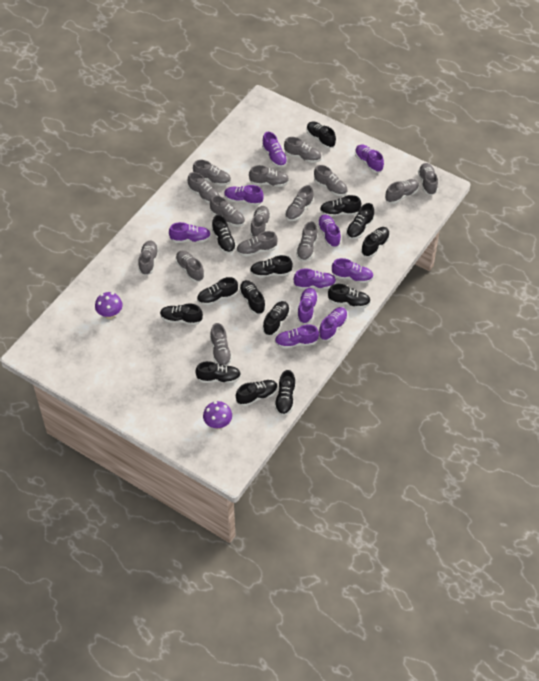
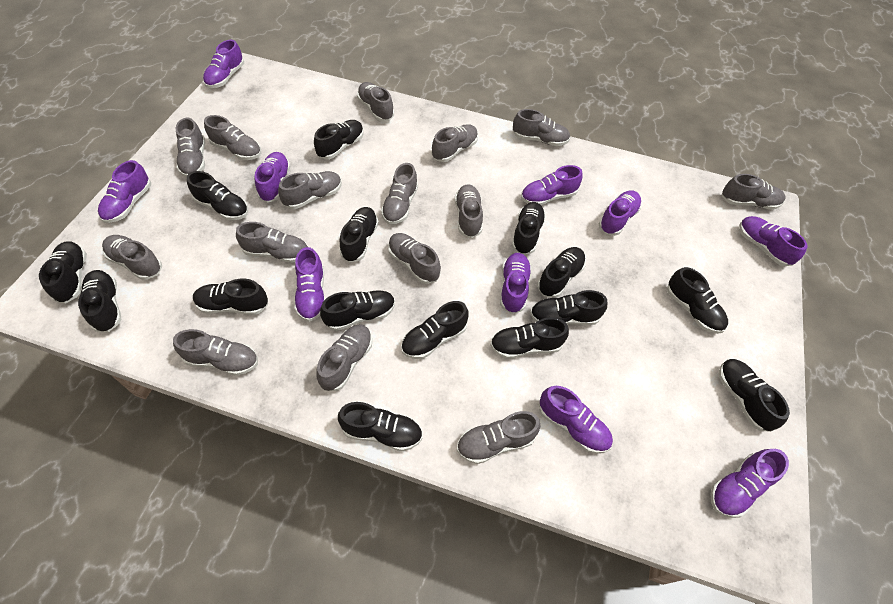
black shoe: 14 -> 15
purple mushroom: 2 -> 0

